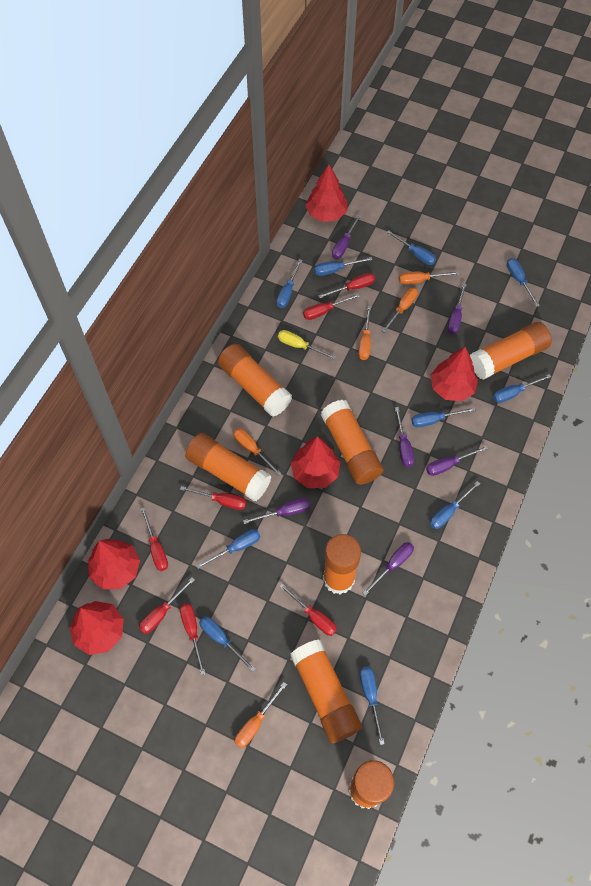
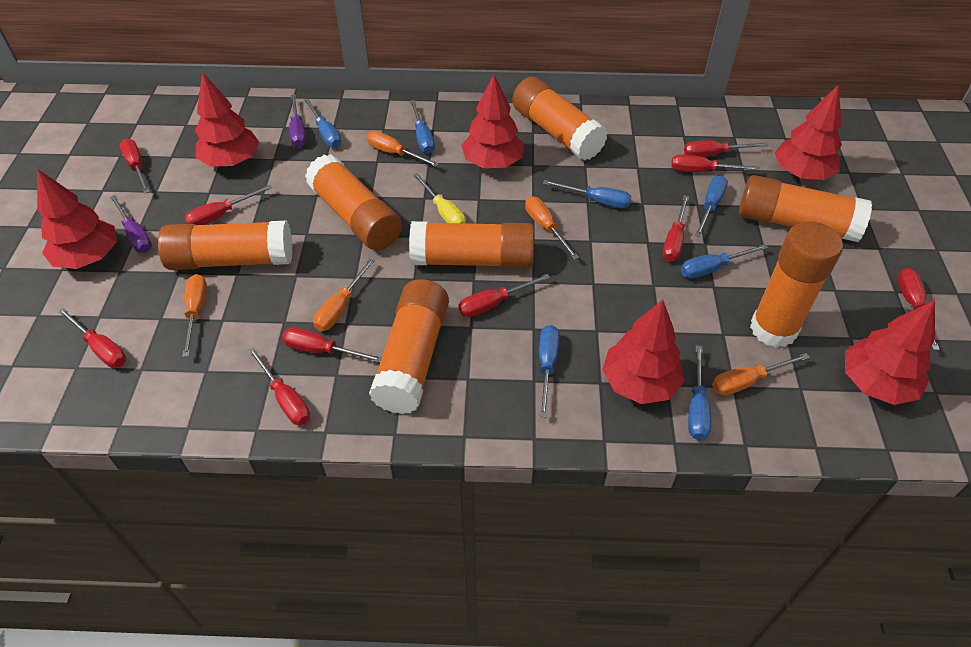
blue screwdriver: 10 -> 7
purple screwdriver: 6 -> 2
red screwdriver: 7 -> 10
red tree: 5 -> 6

